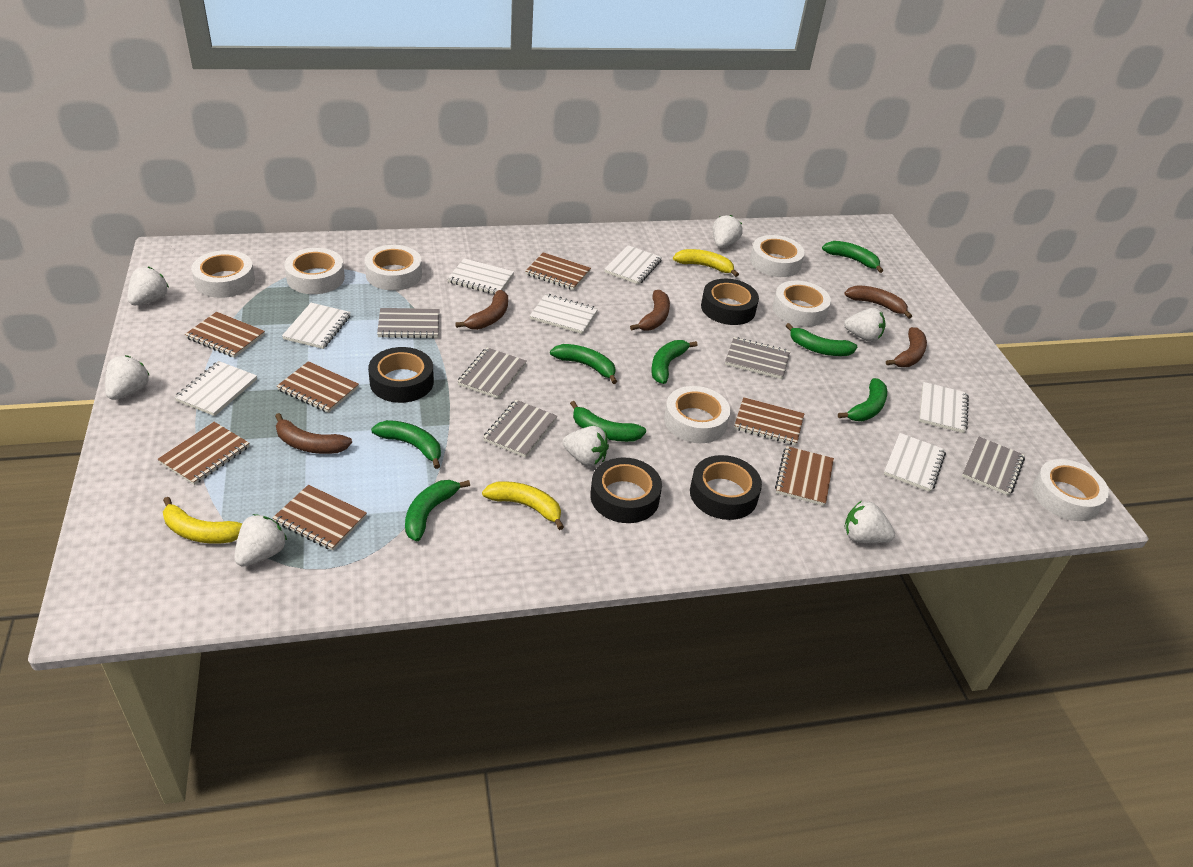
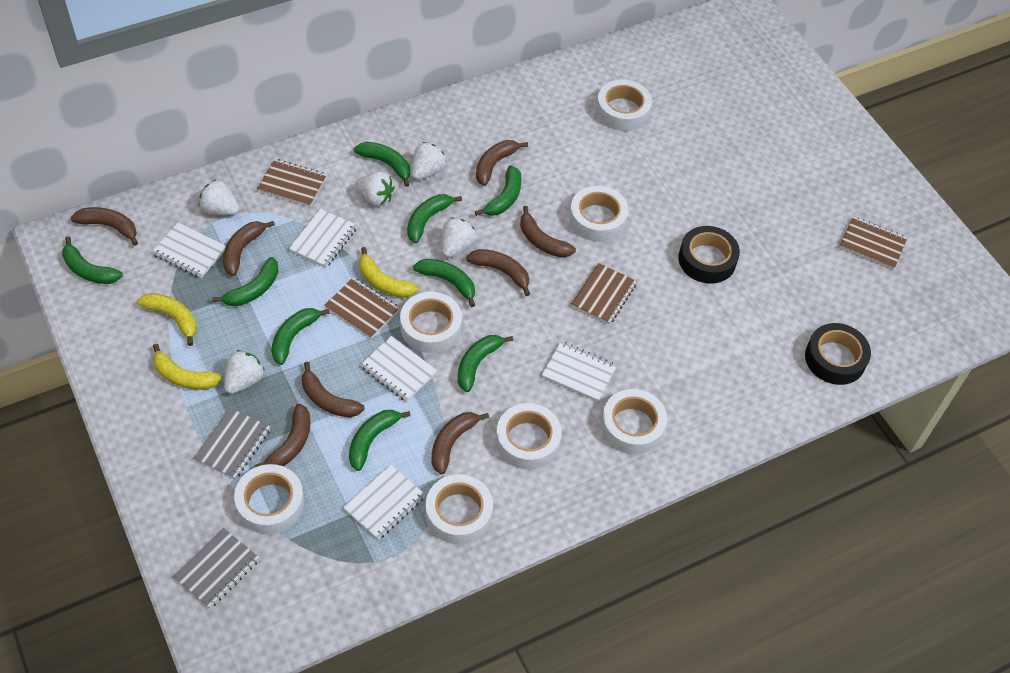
black tape: 4 -> 2
brown banana: 5 -> 8
brown notebook: 7 -> 4
green banana: 8 -> 9
grey notebook: 5 -> 2
white notebook: 7 -> 5
white strawberry: 7 -> 5

